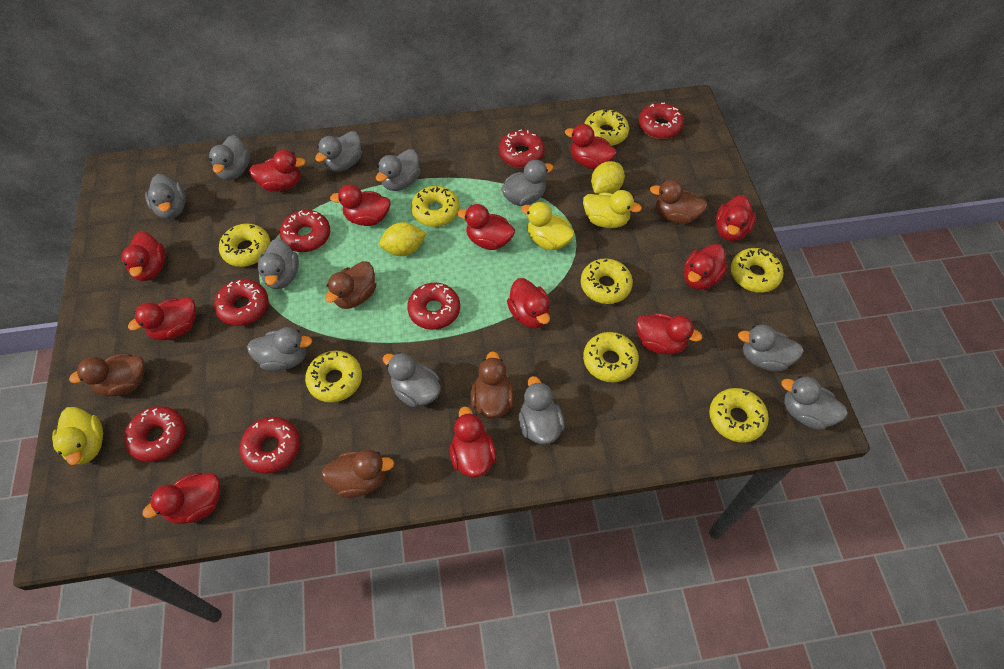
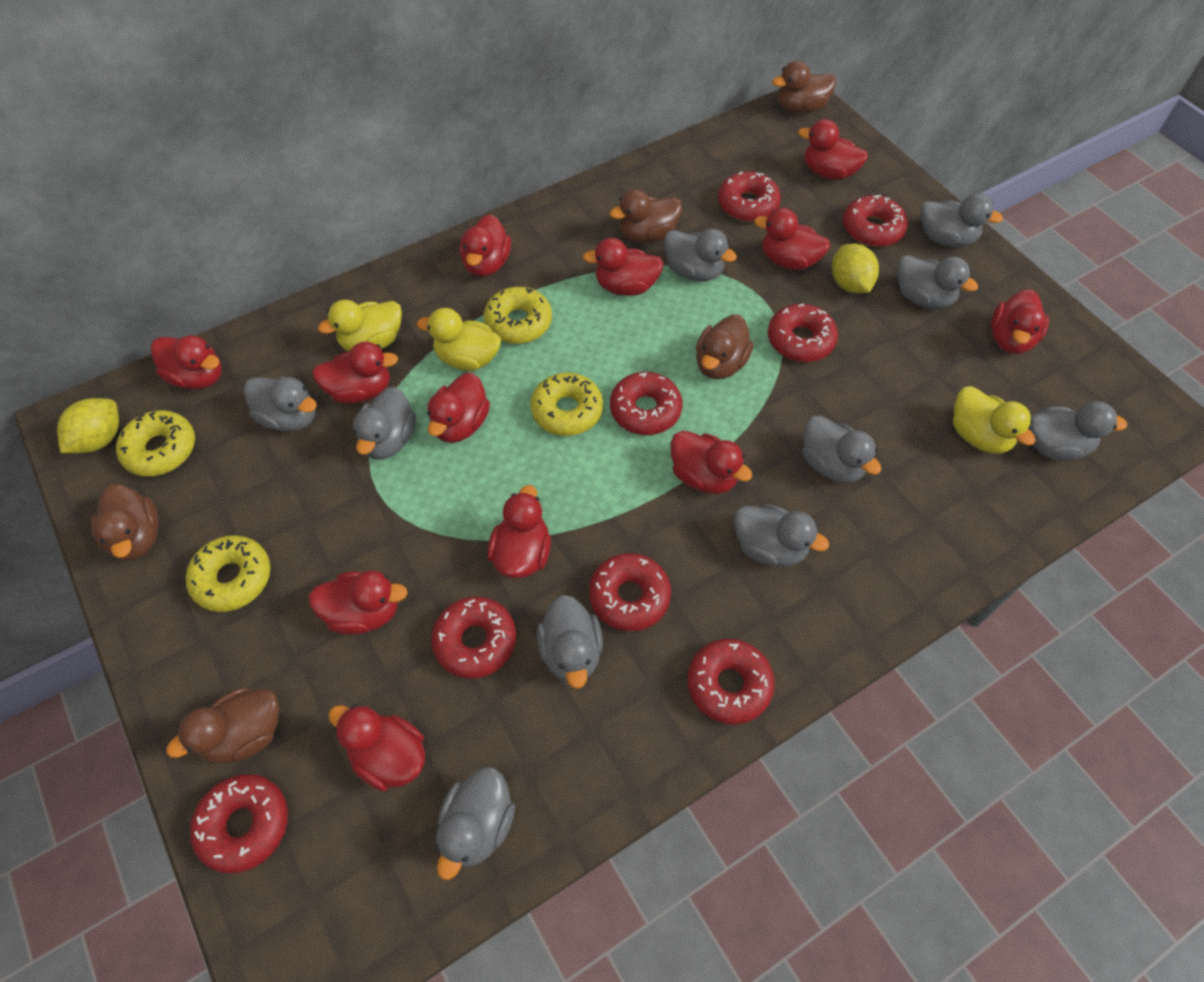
grey duck: 11 -> 10
red donut: 7 -> 8
yellow donut: 8 -> 4

